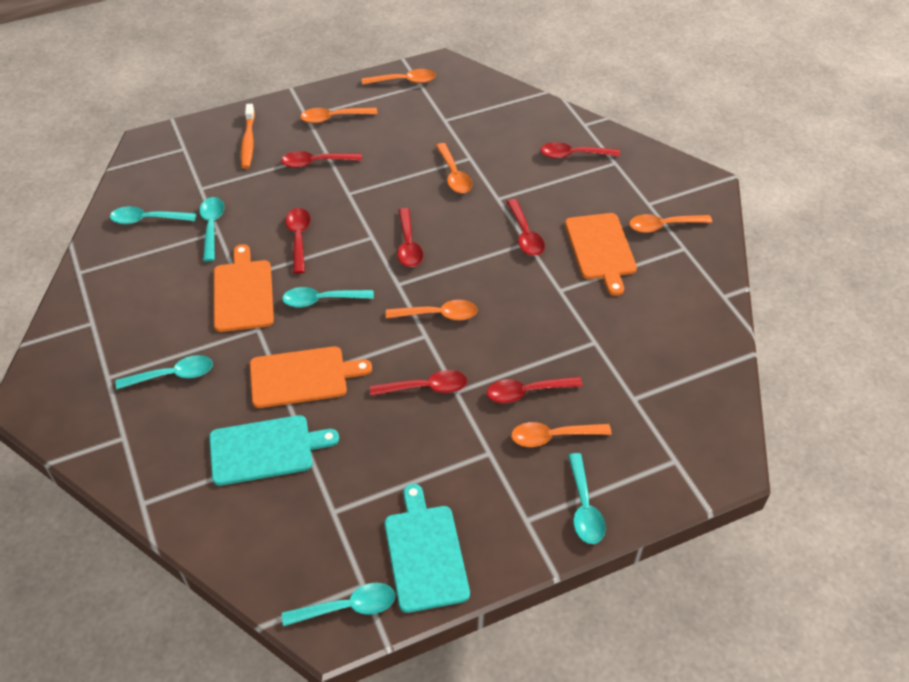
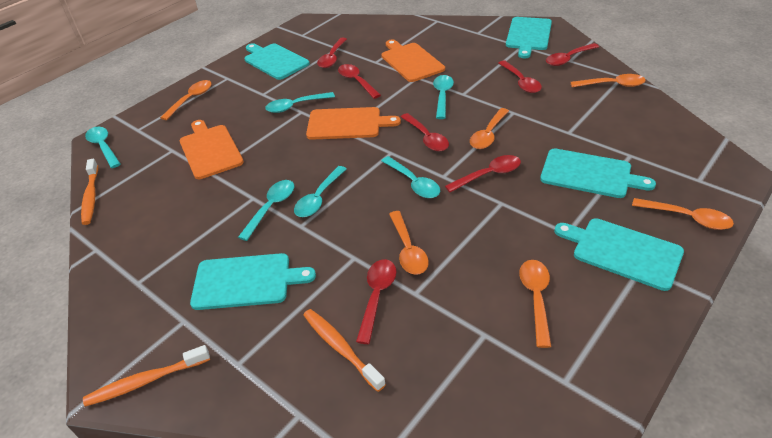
orange toothbrush: 1 -> 3
turquoise cutting board: 2 -> 5

